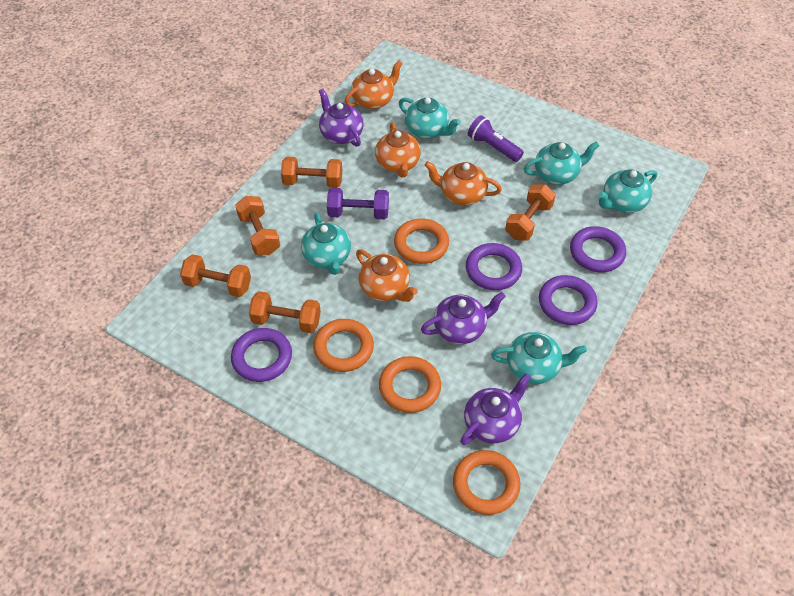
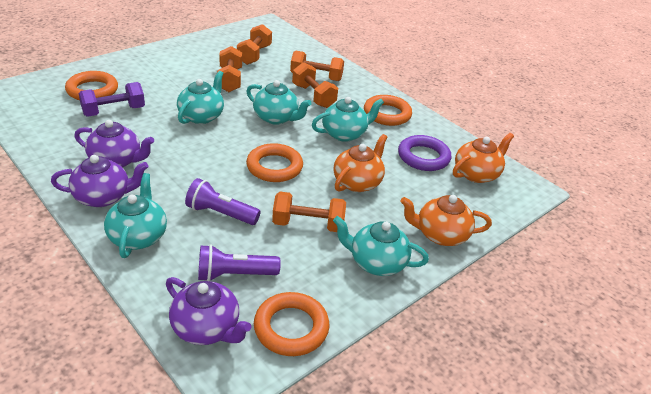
orange teapot: 4 -> 3
purple flashlight: 1 -> 2
purple ring: 4 -> 1

